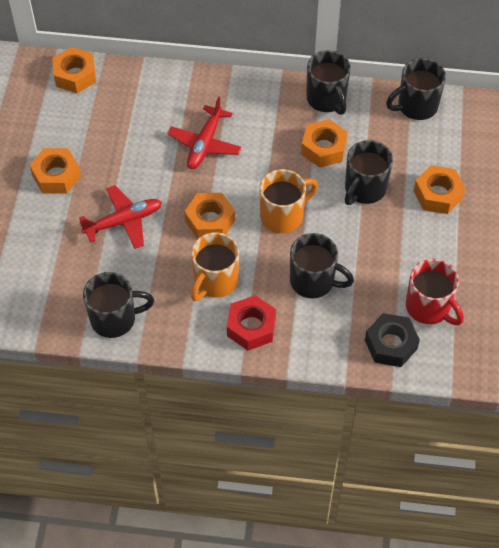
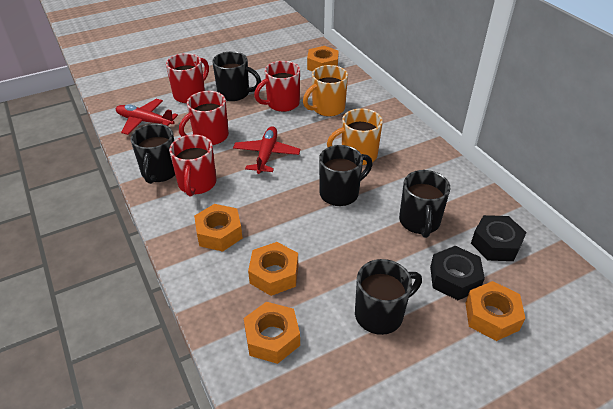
black nut: 1 -> 2
red mug: 1 -> 4
red nut: 1 -> 0

